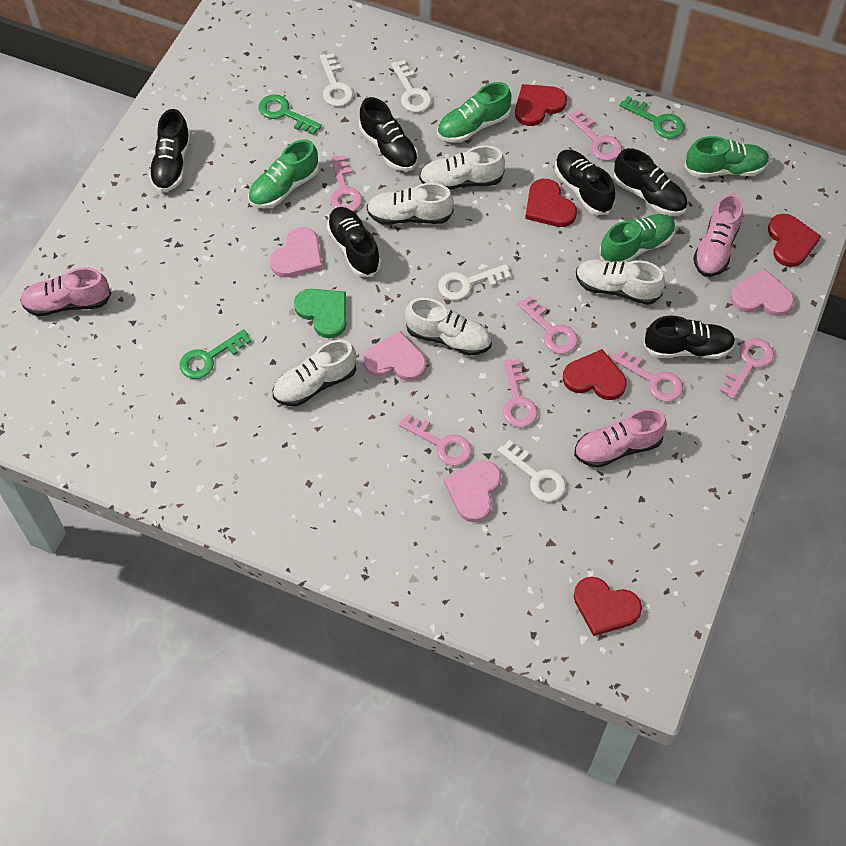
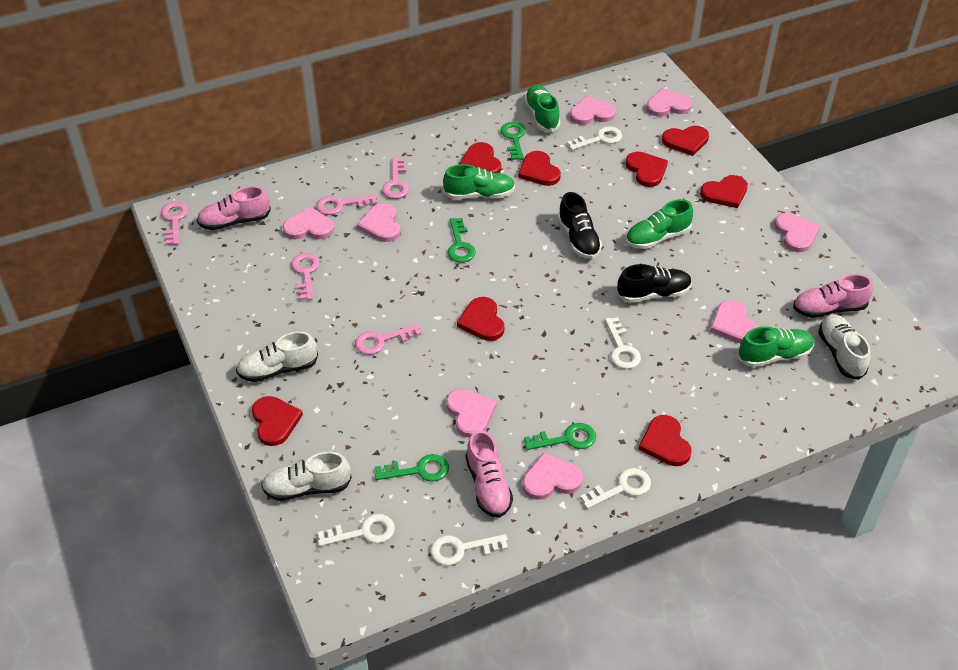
black shoe: 6 -> 2
green heart: 1 -> 0
green key: 3 -> 4
pink heart: 4 -> 8
pink key: 7 -> 5
red heart: 5 -> 8
white key: 4 -> 5
white shoe: 5 -> 3

